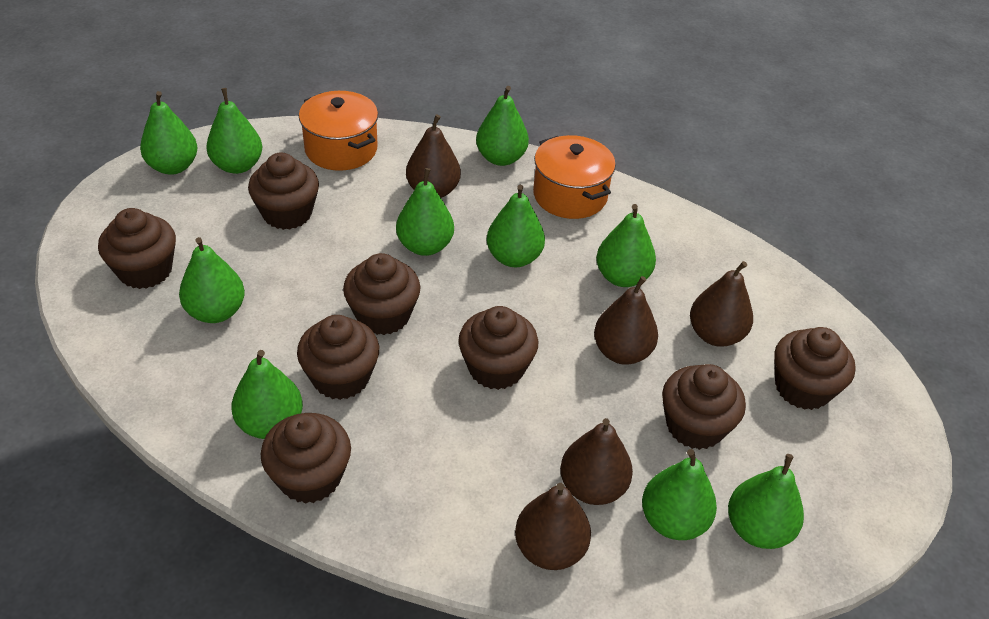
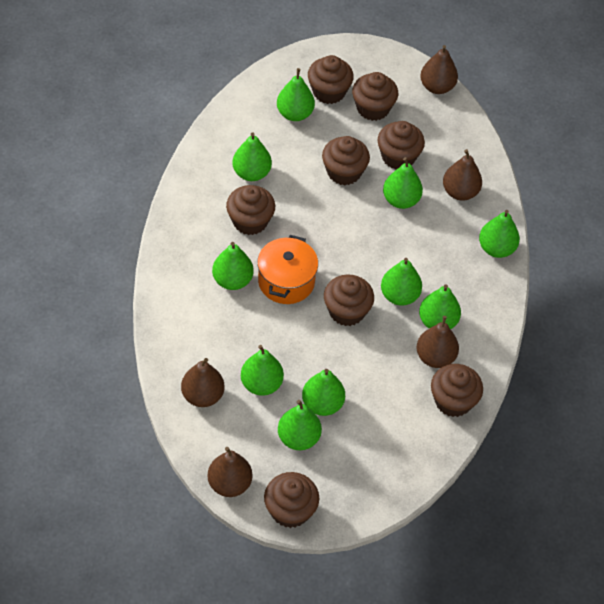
orange pot: 2 -> 1

